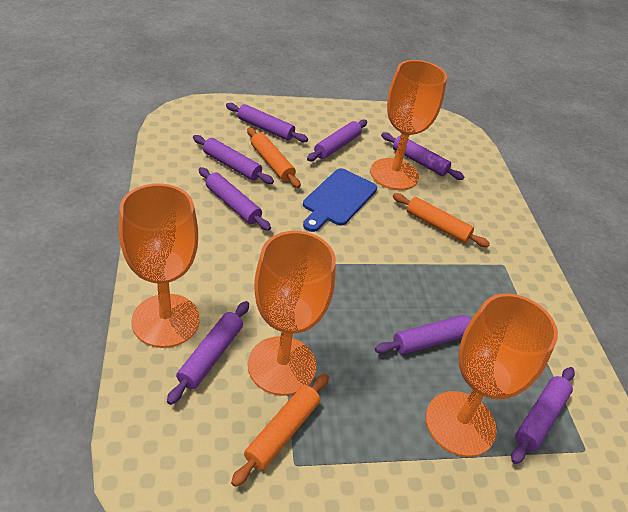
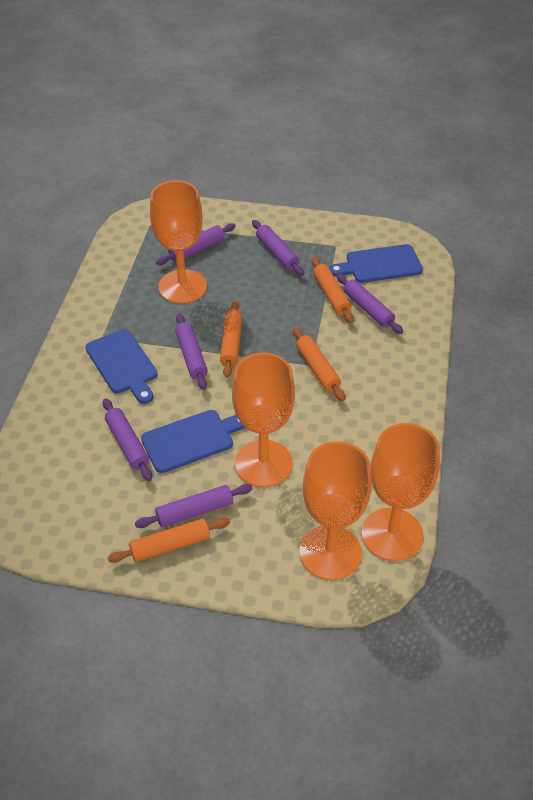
blue cutting board: 1 -> 3
orange rolling pin: 3 -> 4
purple rolling pin: 8 -> 6

